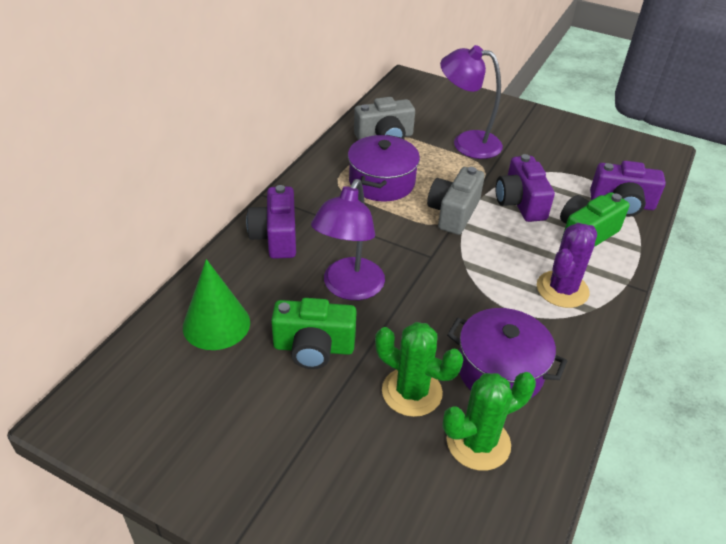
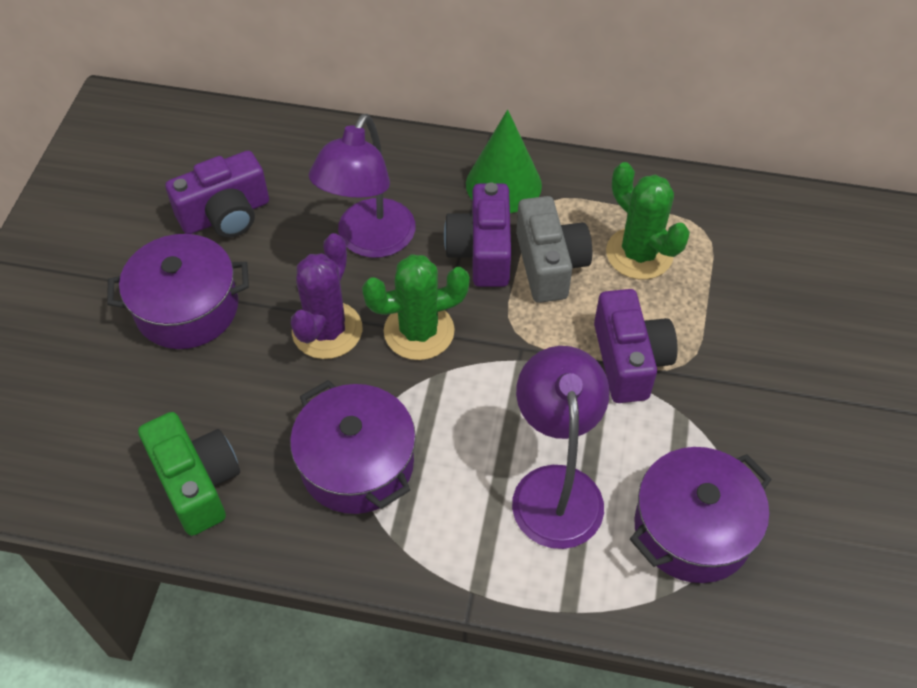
green camera: 2 -> 1
grey camera: 2 -> 1
purple pot: 2 -> 3

